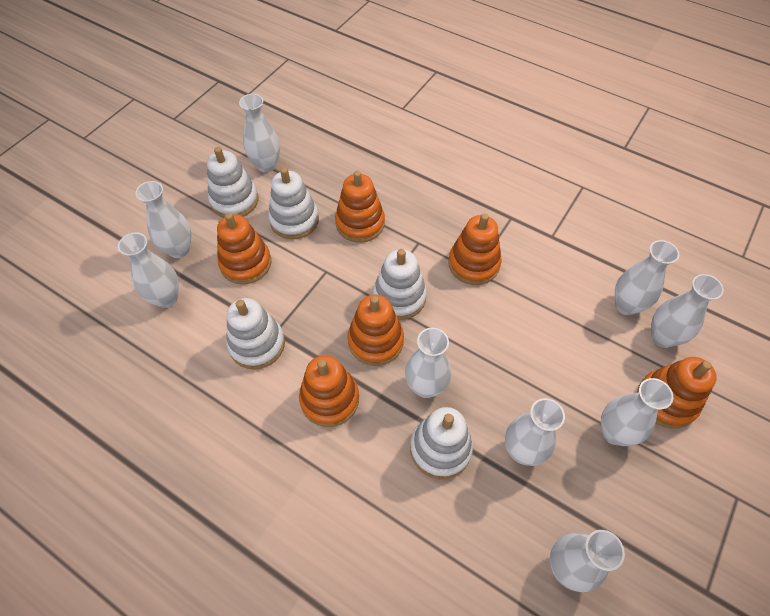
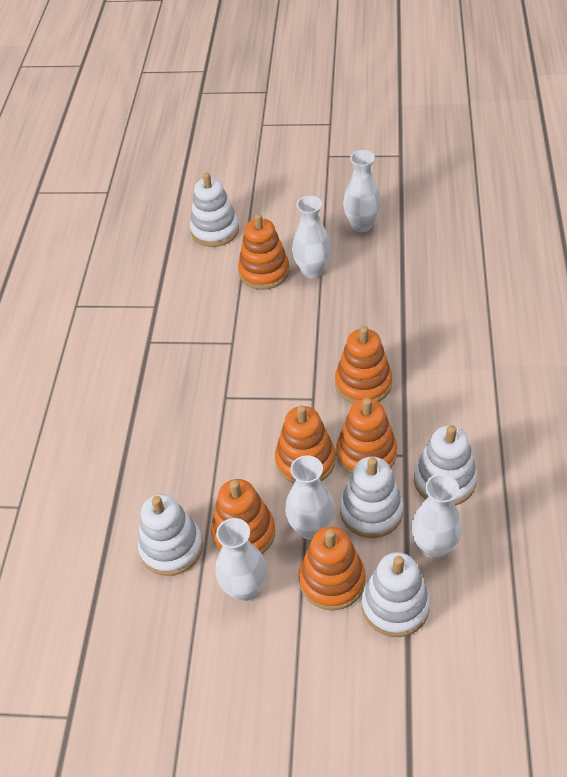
white vase: 9 -> 5

